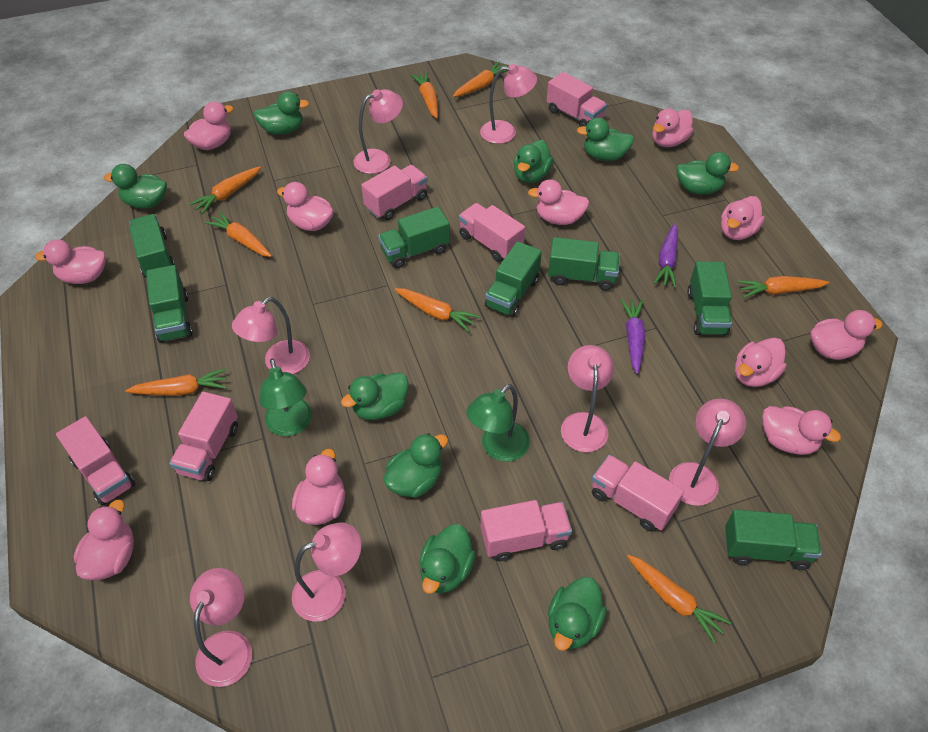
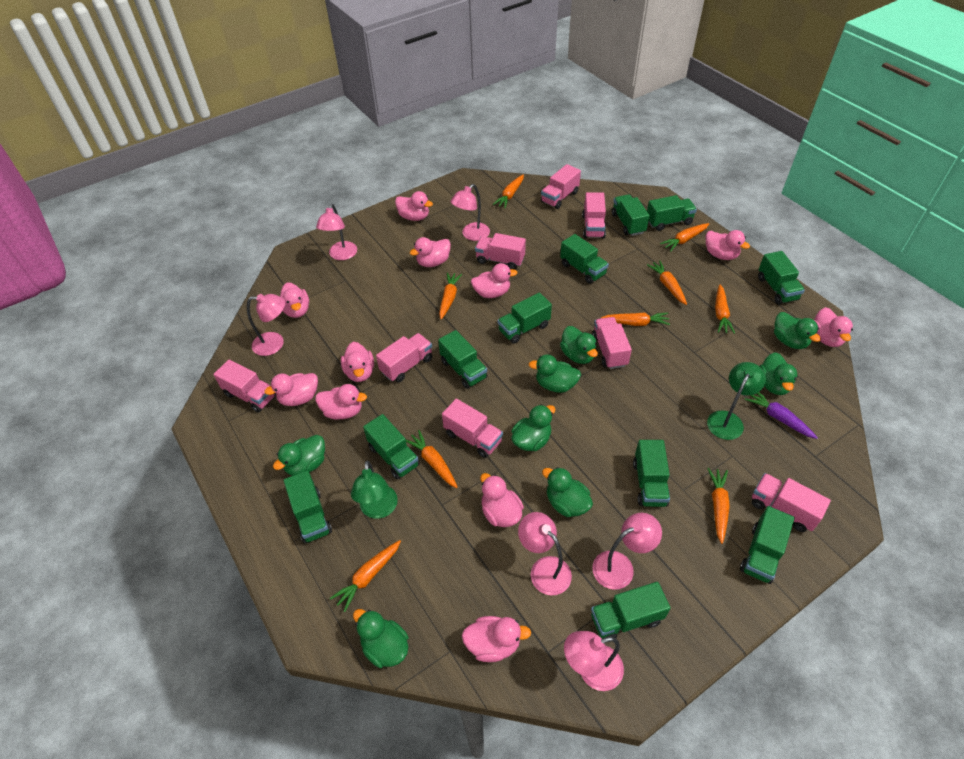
green duck: 9 -> 8
green truck: 7 -> 11
orange carrot: 8 -> 9
pink lamp: 7 -> 6
pink truck: 7 -> 8
purple carrot: 2 -> 1

